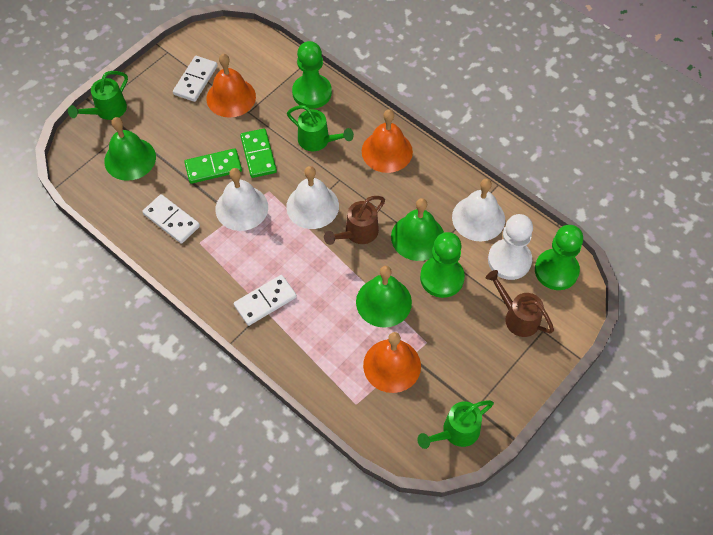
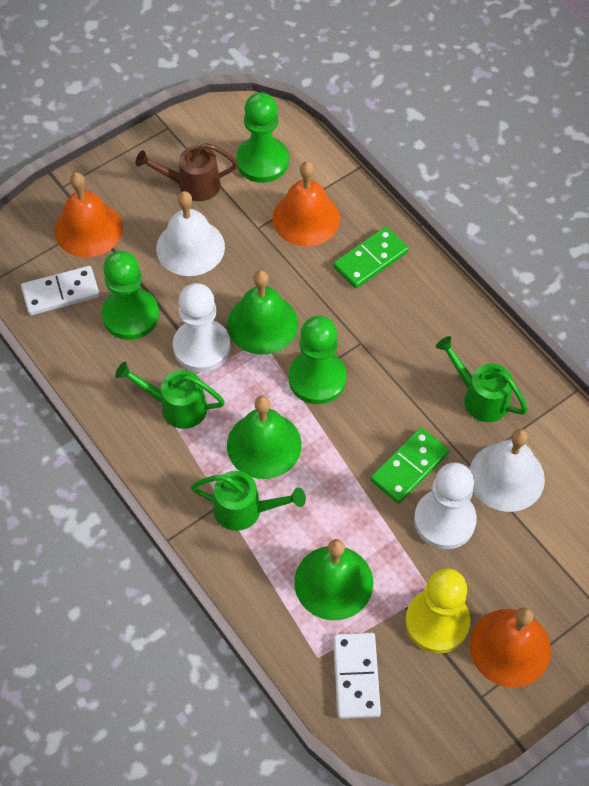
brown watering can: 2 -> 1
white bell: 3 -> 2
white domino: 3 -> 2
white pawn: 1 -> 2
yellow pawn: 0 -> 1

